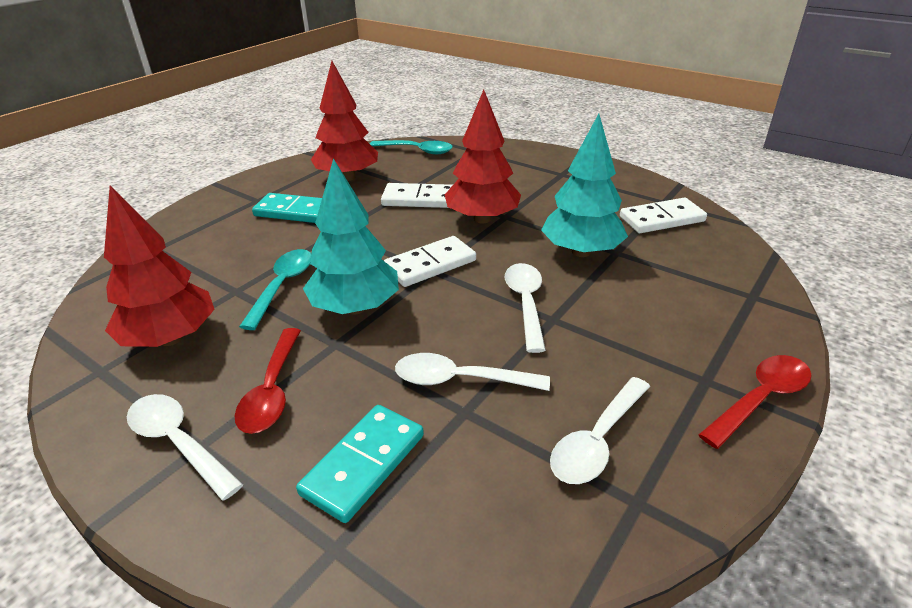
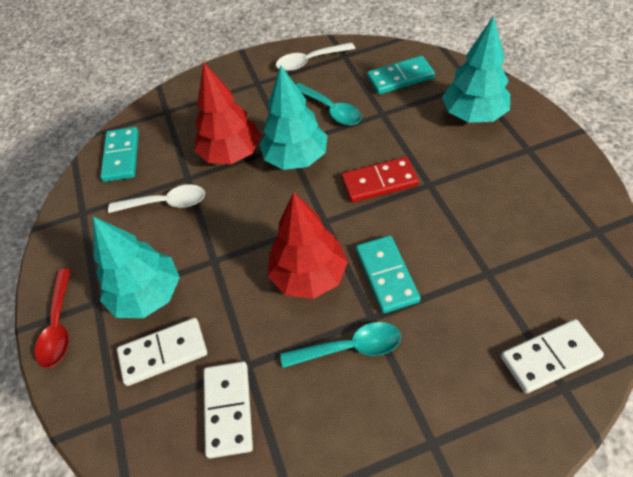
red domino: 0 -> 1
red spoon: 2 -> 1
red tree: 3 -> 2
turquoise domino: 2 -> 3
turquoise tree: 2 -> 3
white spoon: 4 -> 2

